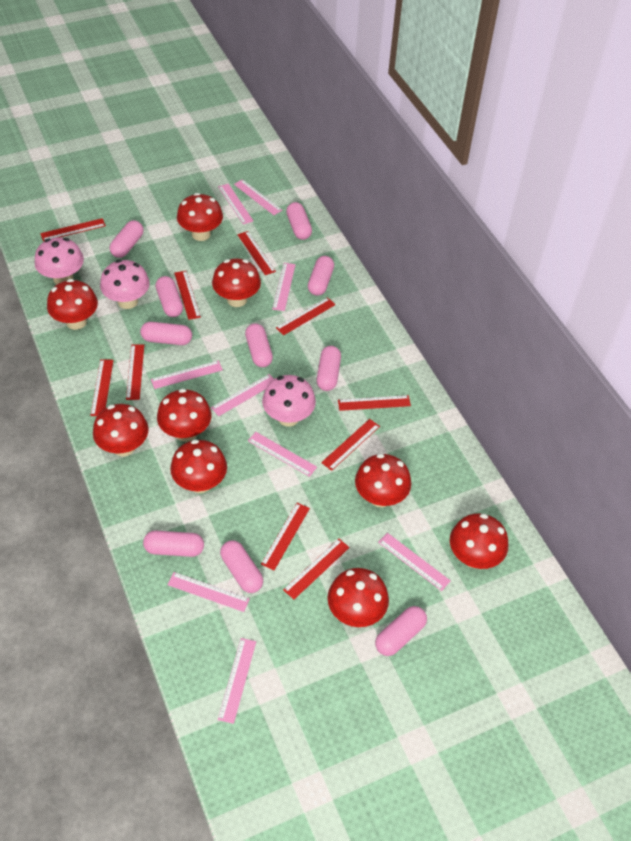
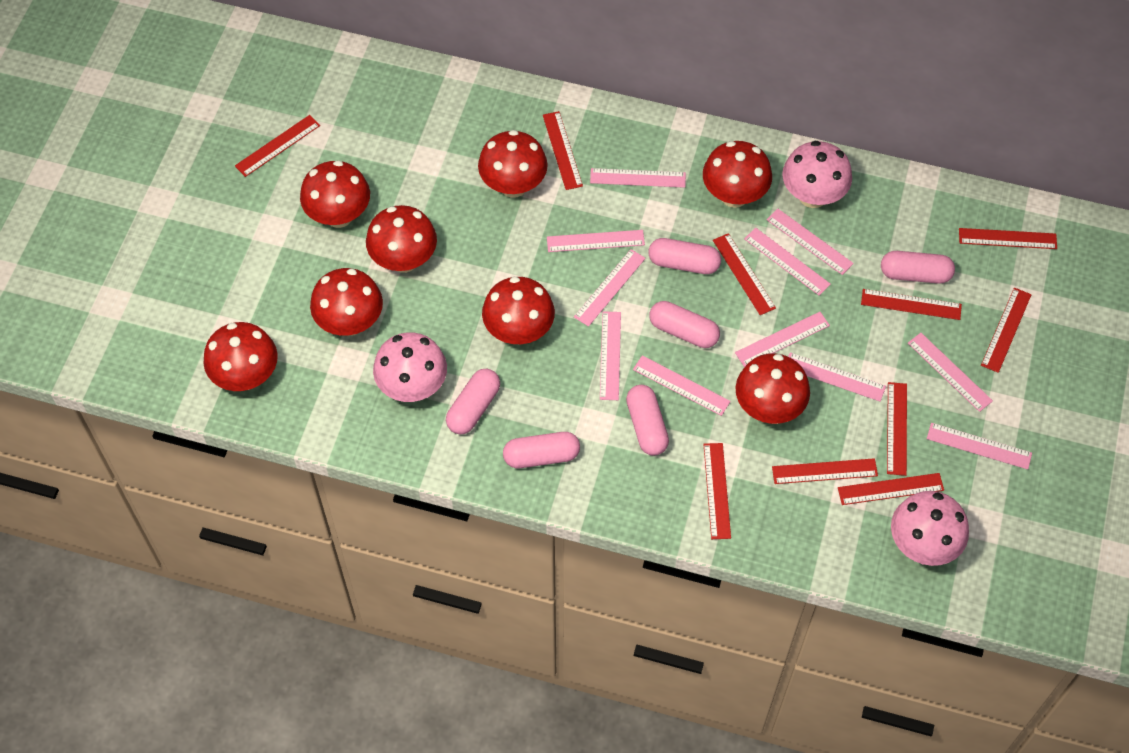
pink capsule: 10 -> 6
pink ruler: 9 -> 11
red mushroom: 9 -> 8

